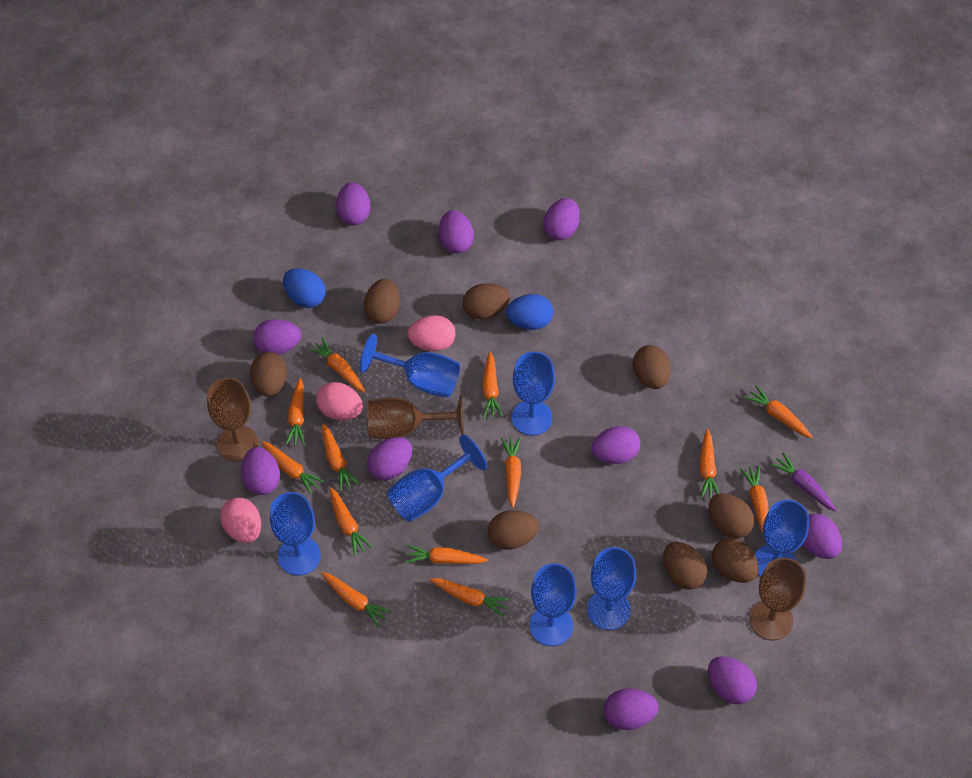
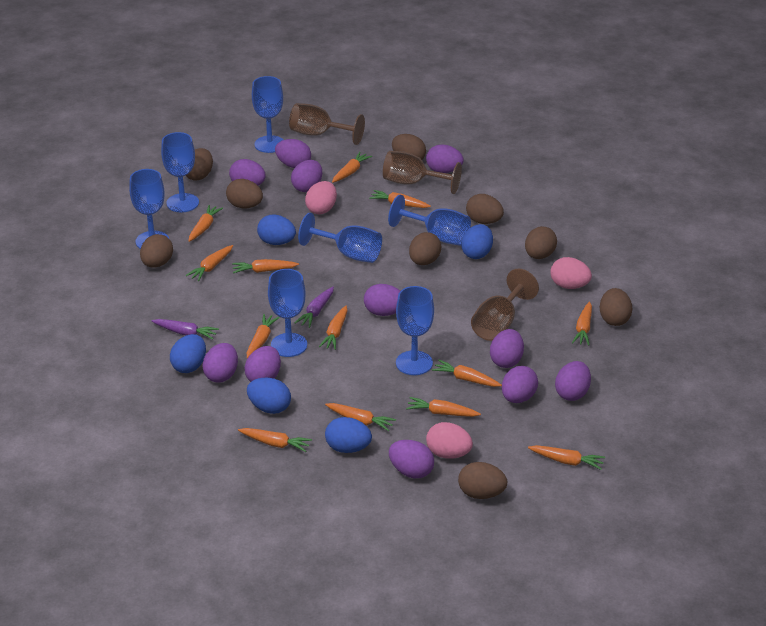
blue egg: 2 -> 5
brown egg: 8 -> 9
purple carrot: 1 -> 2
purple egg: 10 -> 11

